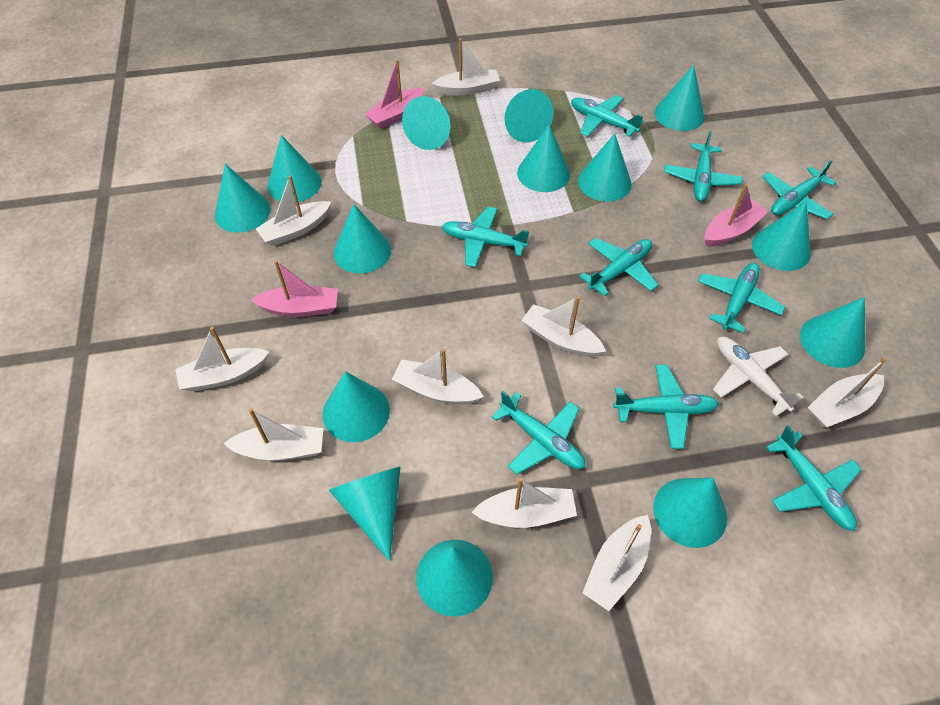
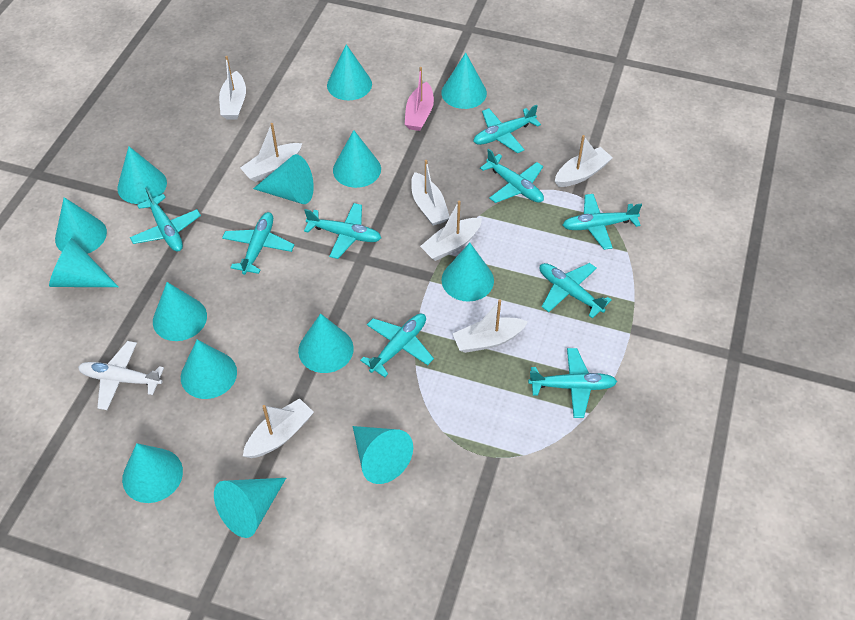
pink boat: 3 -> 1
white boat: 9 -> 7

